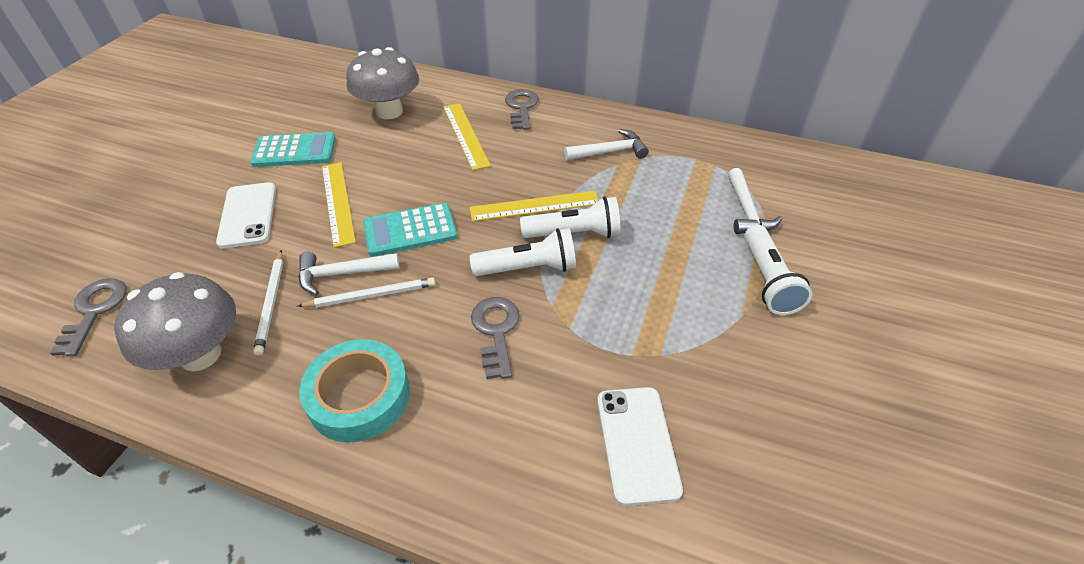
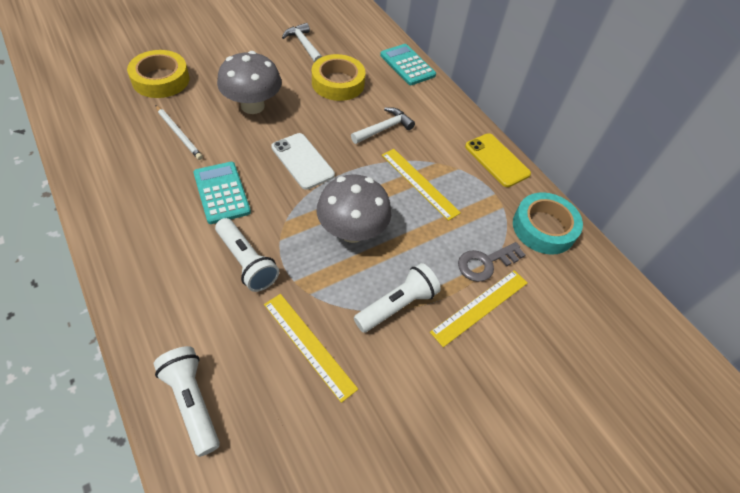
grey key: 3 -> 1
white hammer: 3 -> 2
white pencil: 2 -> 1
white phone: 2 -> 1
yellow phone: 0 -> 1
yellow tape: 0 -> 2

